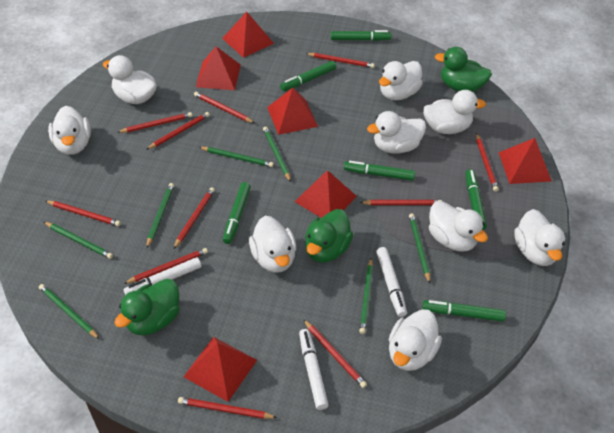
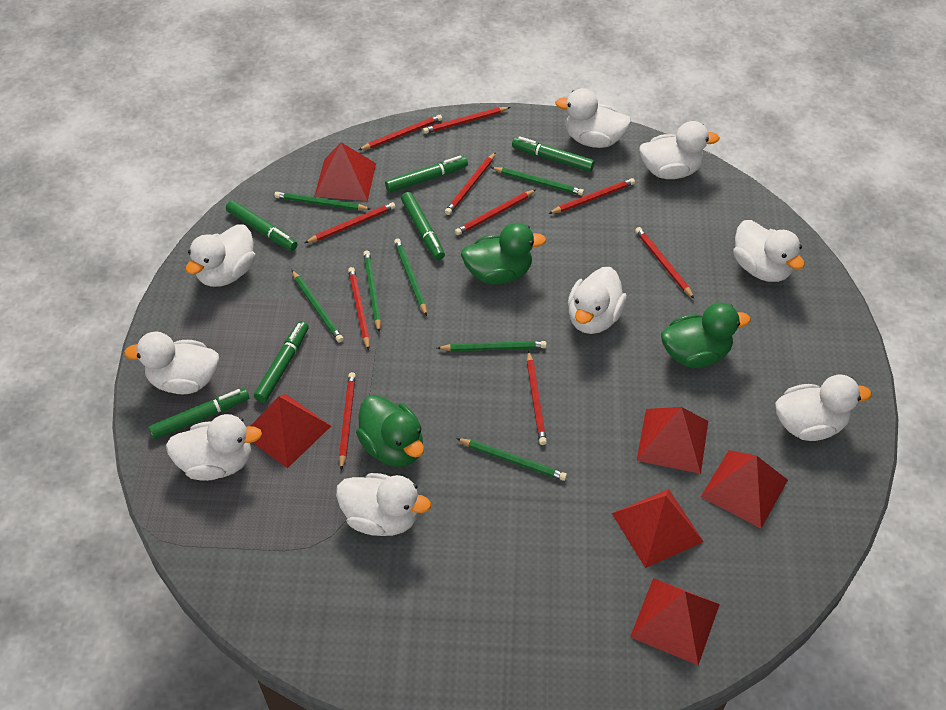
red pencil: 11 -> 10
white marker: 3 -> 0

